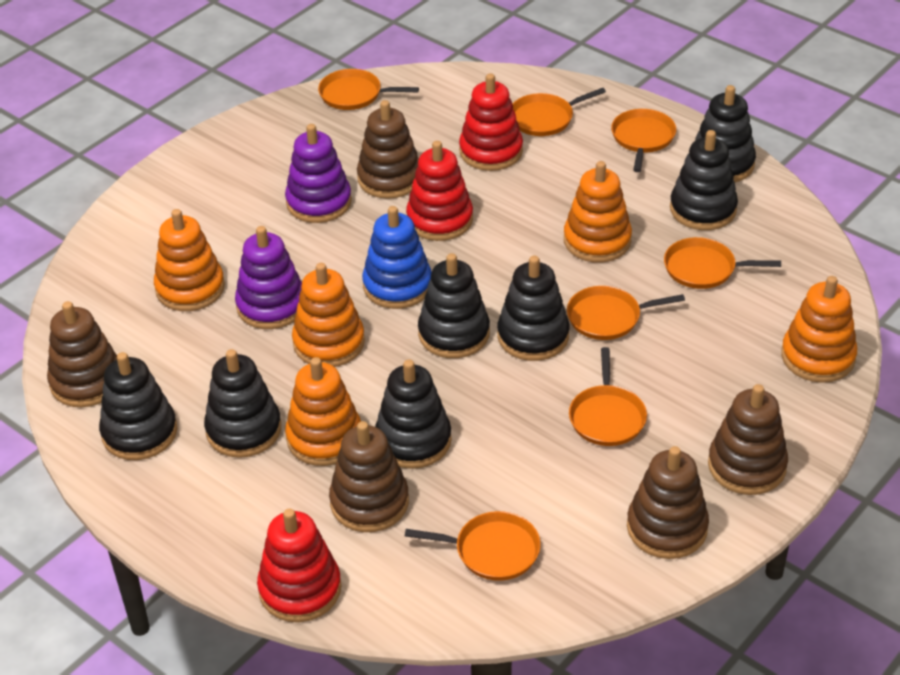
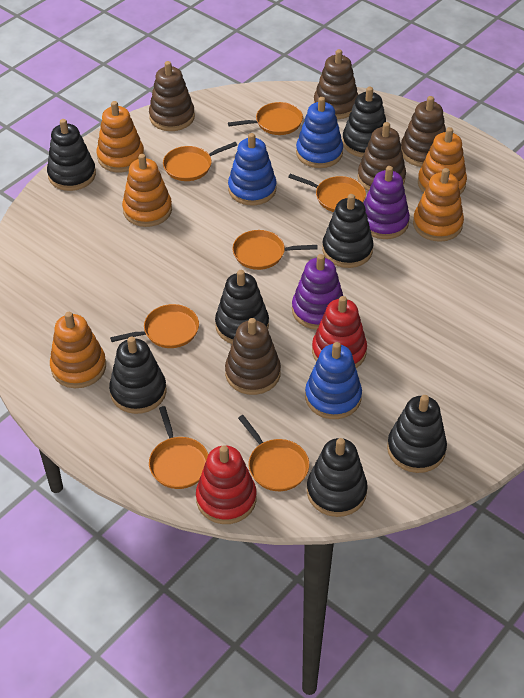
blue stacking toy: 1 -> 3
red stacking toy: 3 -> 2

